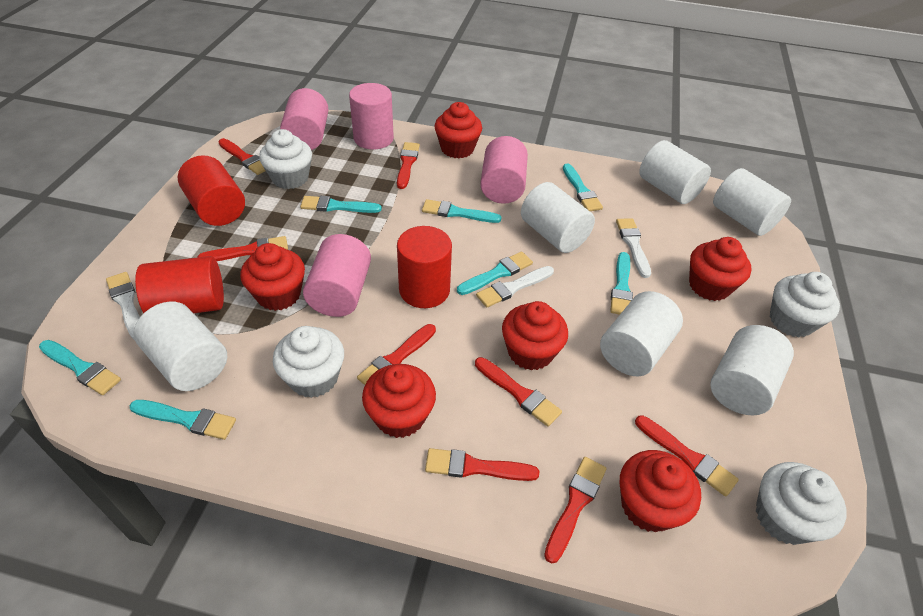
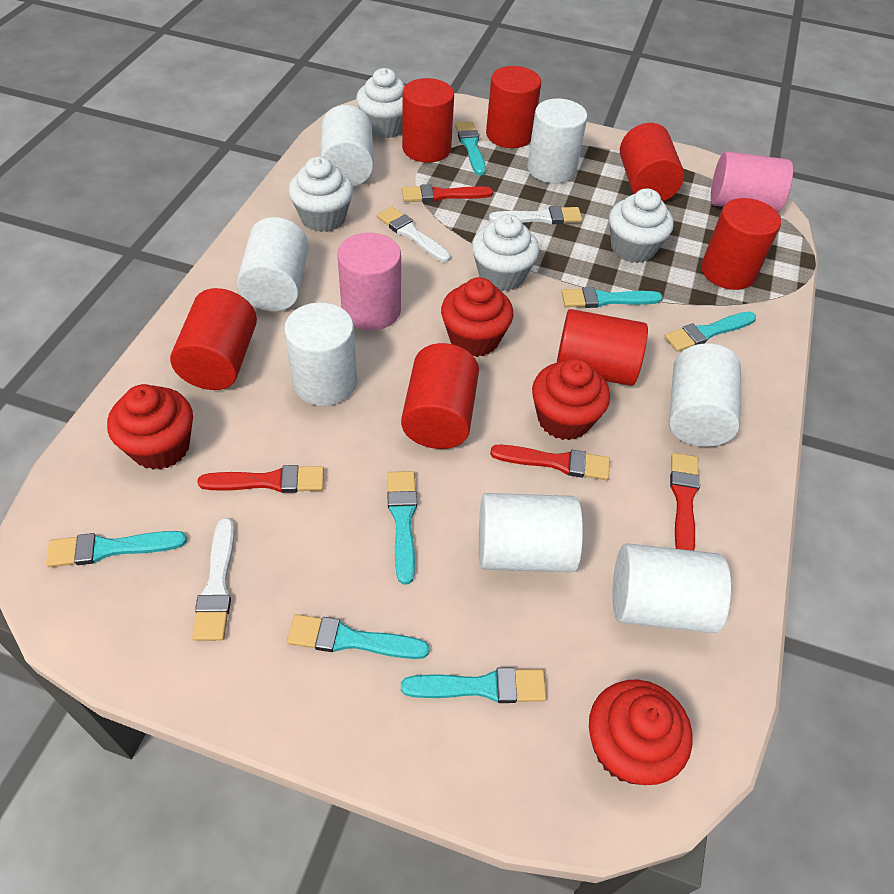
pink cylinder: 4 -> 2
red brush: 8 -> 4
red cupcake: 6 -> 4
red cylinder: 3 -> 7
white cylinder: 6 -> 7

